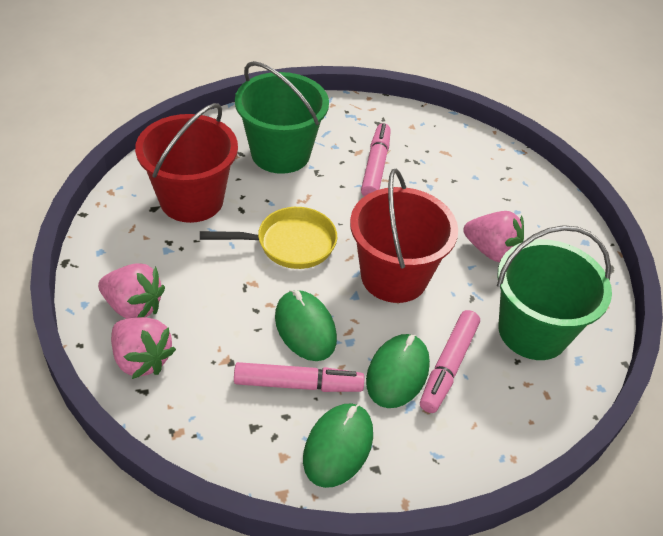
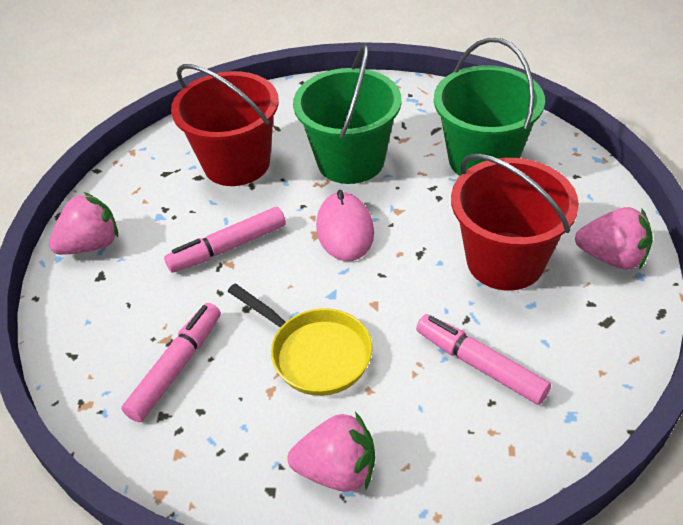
green mouse: 3 -> 0
pink mouse: 0 -> 1

